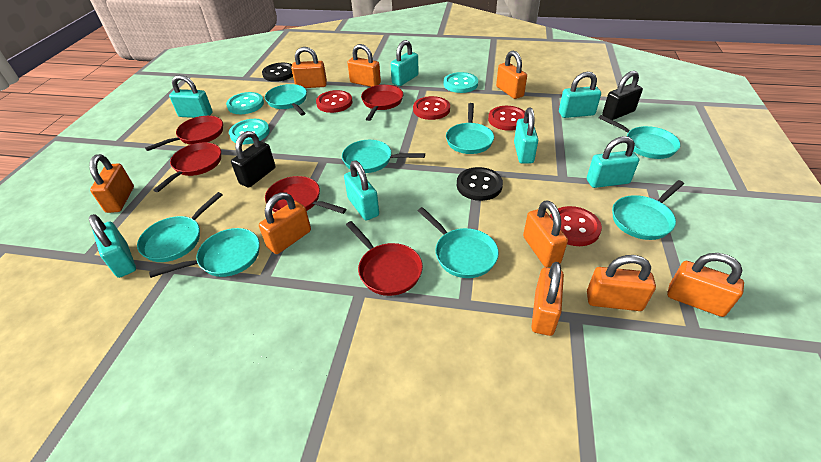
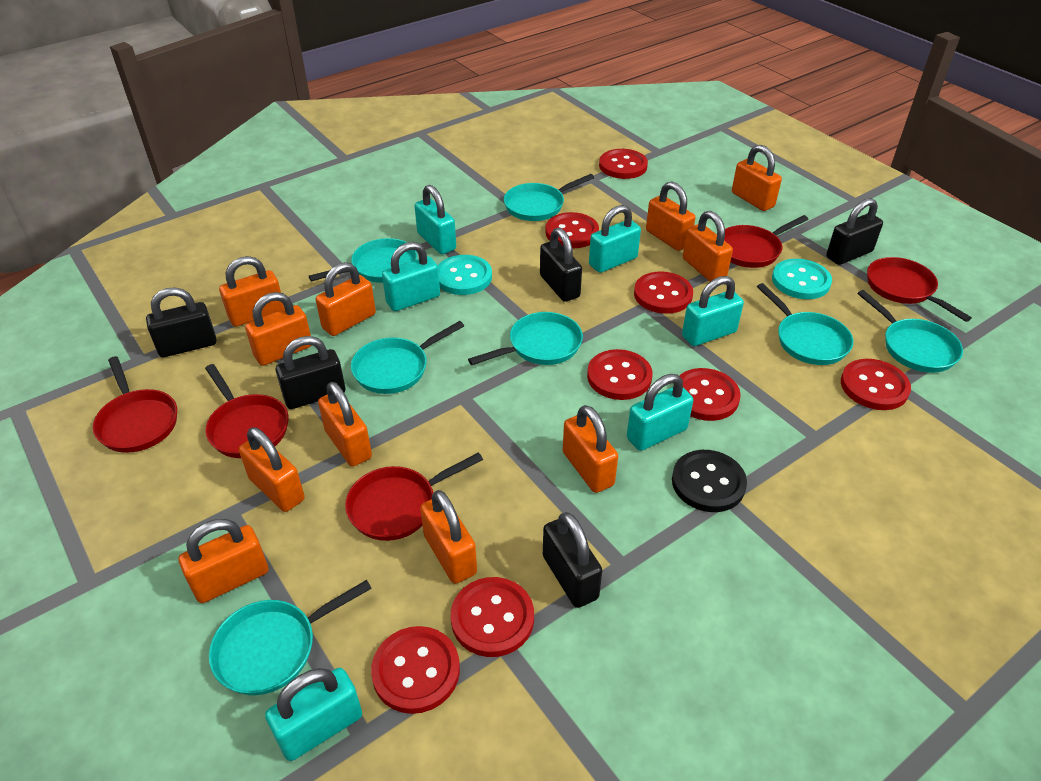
black button: 2 -> 1
black padlock: 2 -> 5
orange padlock: 9 -> 11
red button: 4 -> 8
turquoise button: 3 -> 2
turquoise padlock: 7 -> 6
turquoise pan: 8 -> 7

